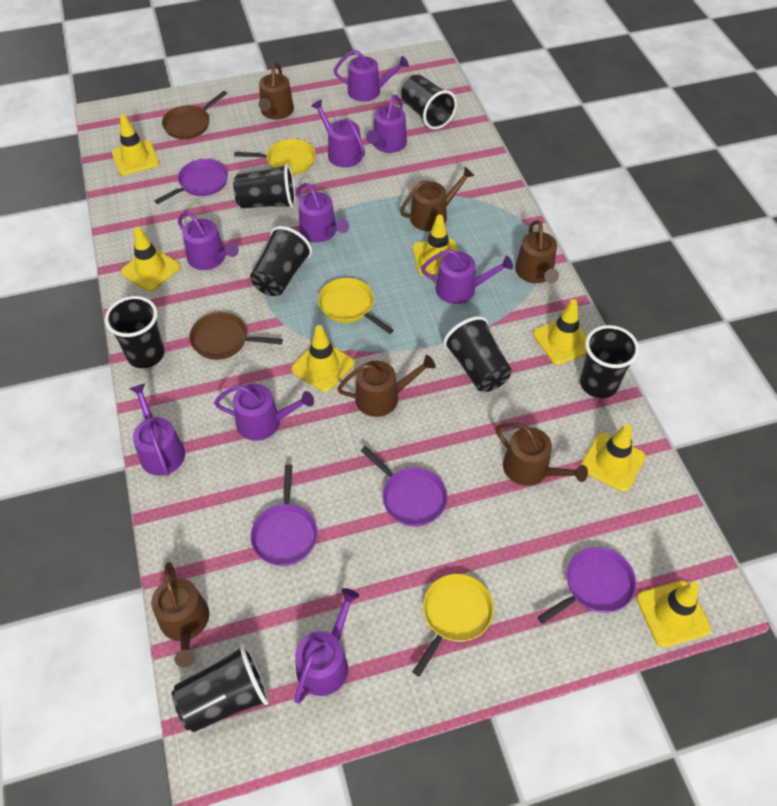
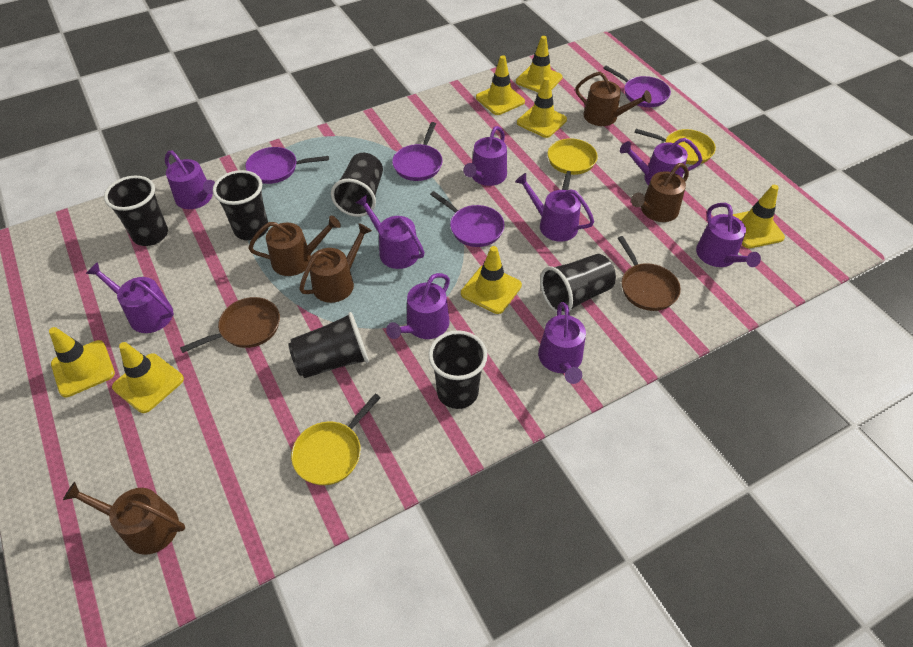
black cup: 7 -> 6
brown watering can: 6 -> 5

